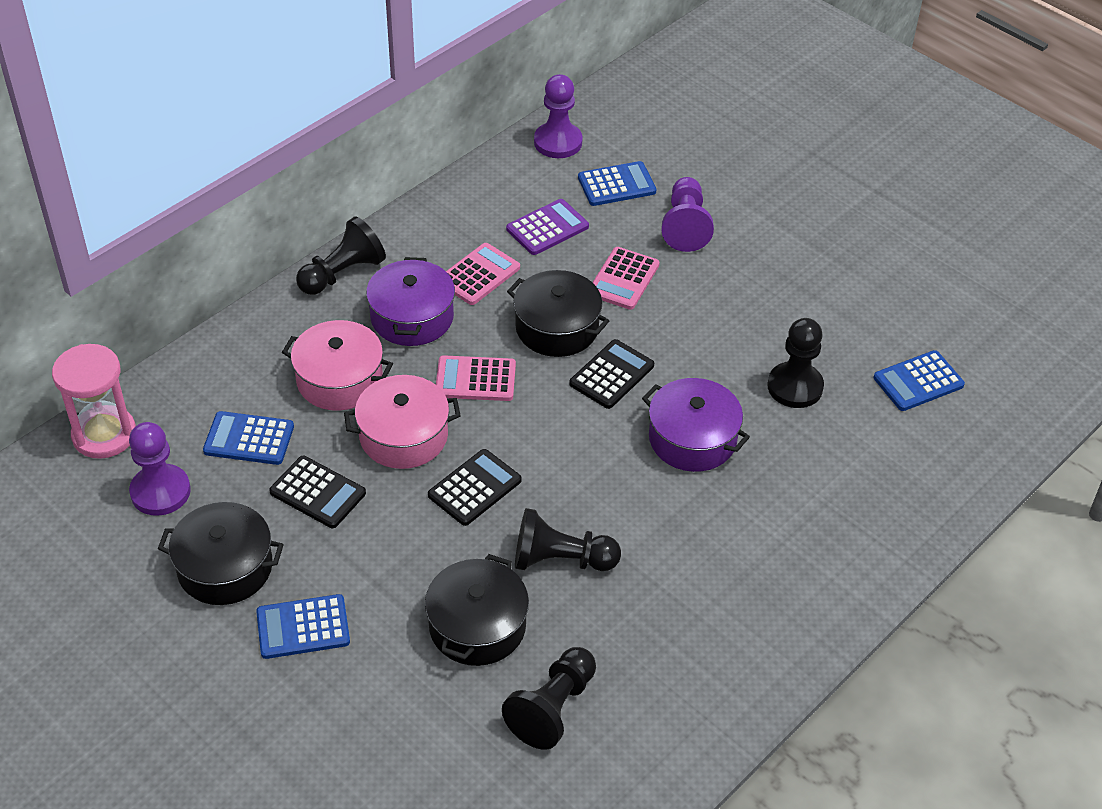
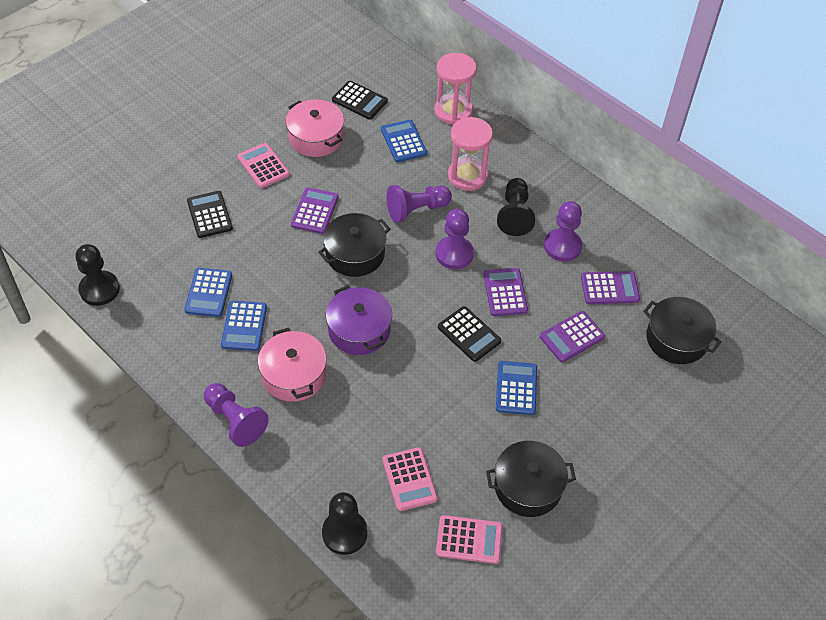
black pawn: 4 -> 3
pink hourglass: 1 -> 2
purple calculator: 1 -> 4
purple pawn: 3 -> 4
purple pot: 2 -> 1

